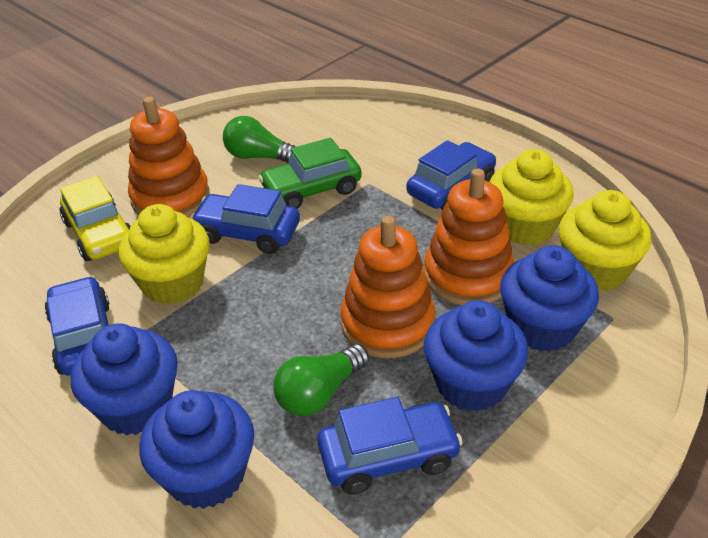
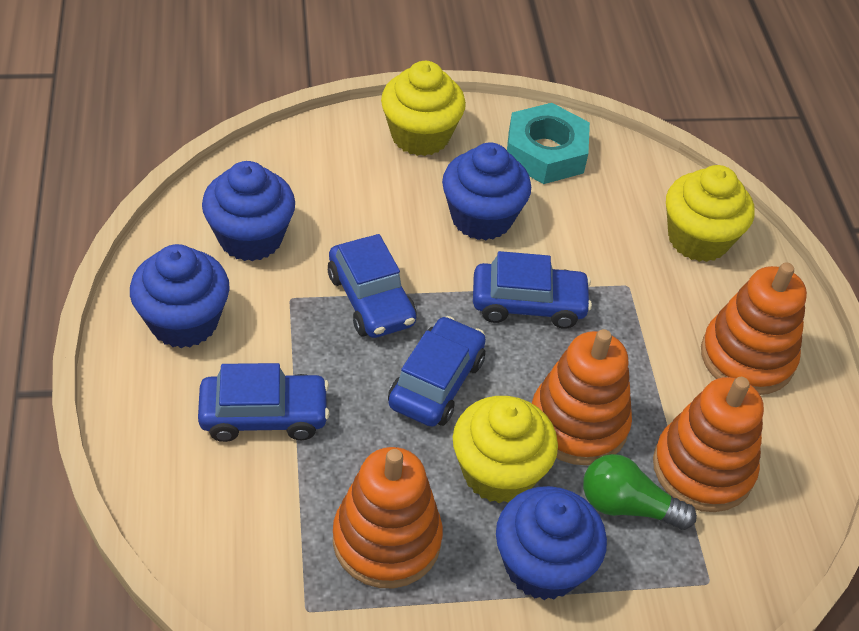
green car: 1 -> 0
green light bulb: 2 -> 1
orange stacking toy: 3 -> 4
turquoise nut: 0 -> 1
yellow car: 1 -> 0

